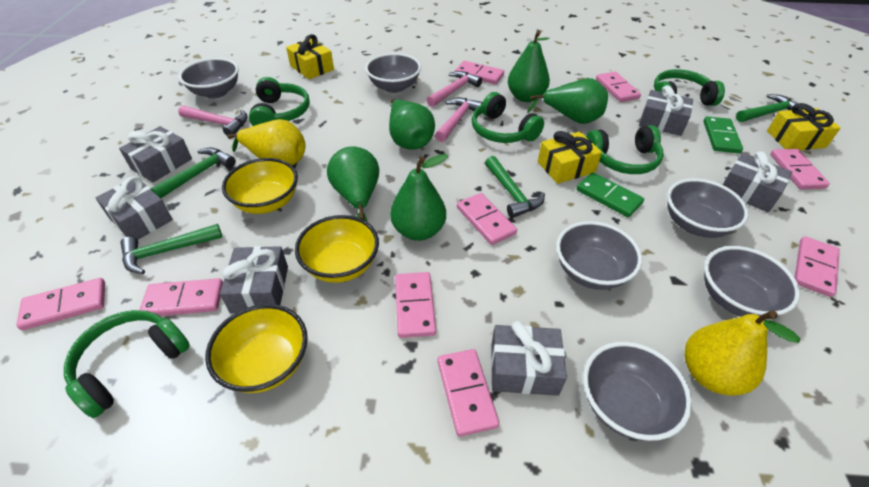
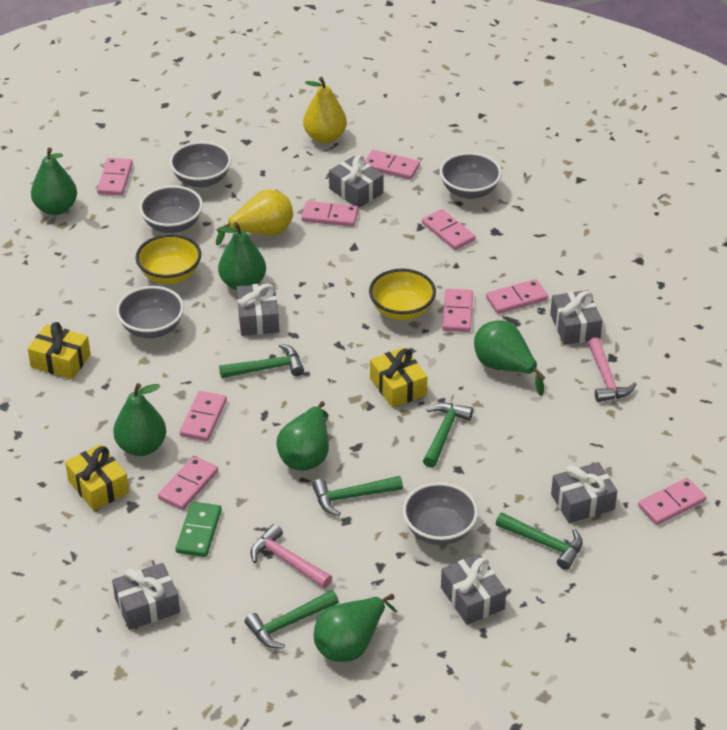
green domino: 2 -> 1
green hammer: 4 -> 5
green headphones: 5 -> 0
green pear: 5 -> 6
grey bowl: 6 -> 5
pink hammer: 3 -> 2
yellow bowl: 3 -> 2

